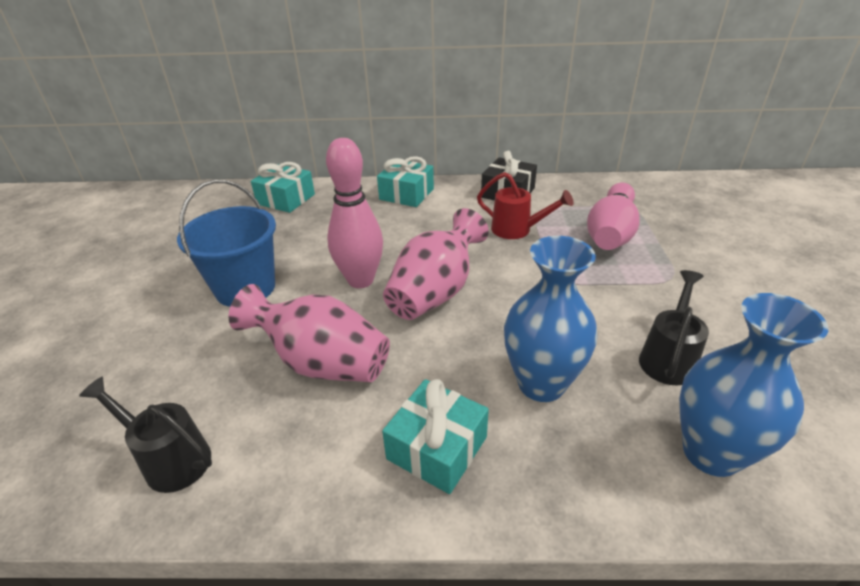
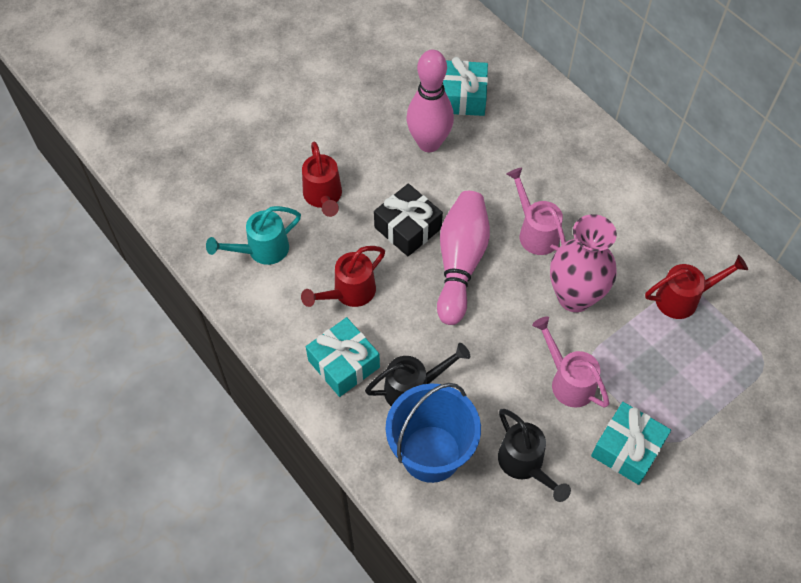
blue vase: 2 -> 0
pink vase: 2 -> 1
pink watering can: 0 -> 2
red watering can: 1 -> 3
turquoise watering can: 0 -> 1

